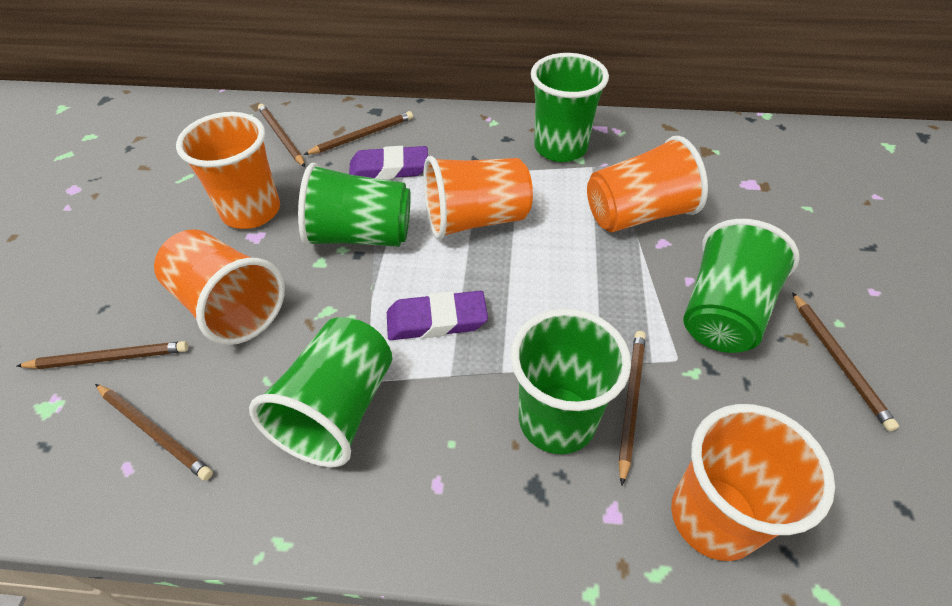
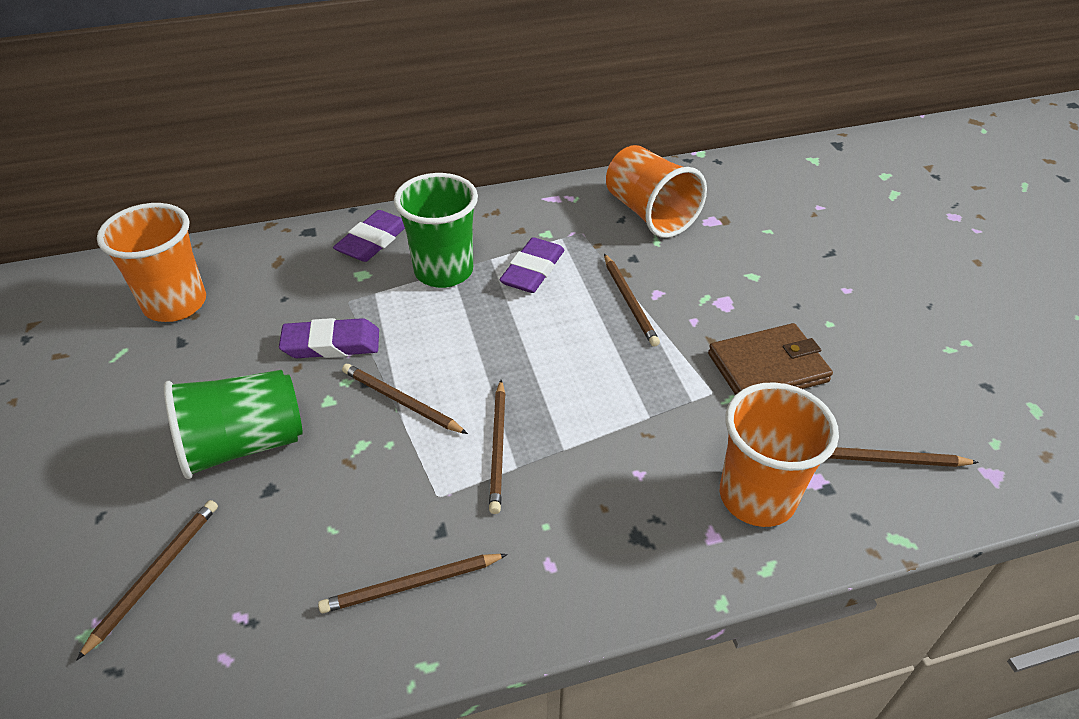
brown wallet: 0 -> 1
green cup: 5 -> 2
orange cup: 5 -> 3
purple eraser: 2 -> 3

